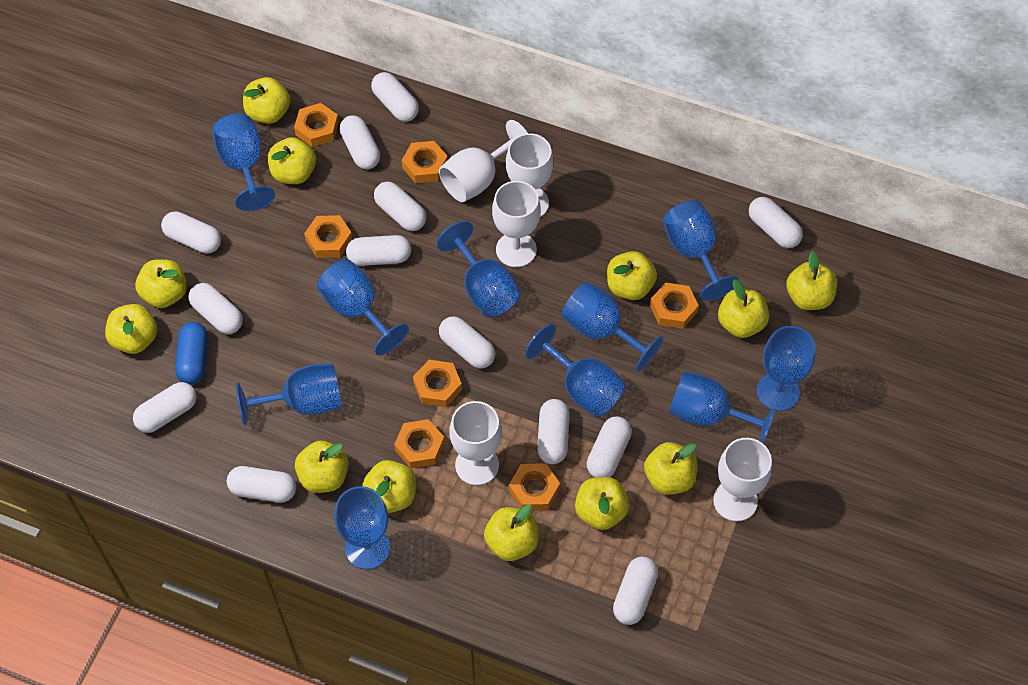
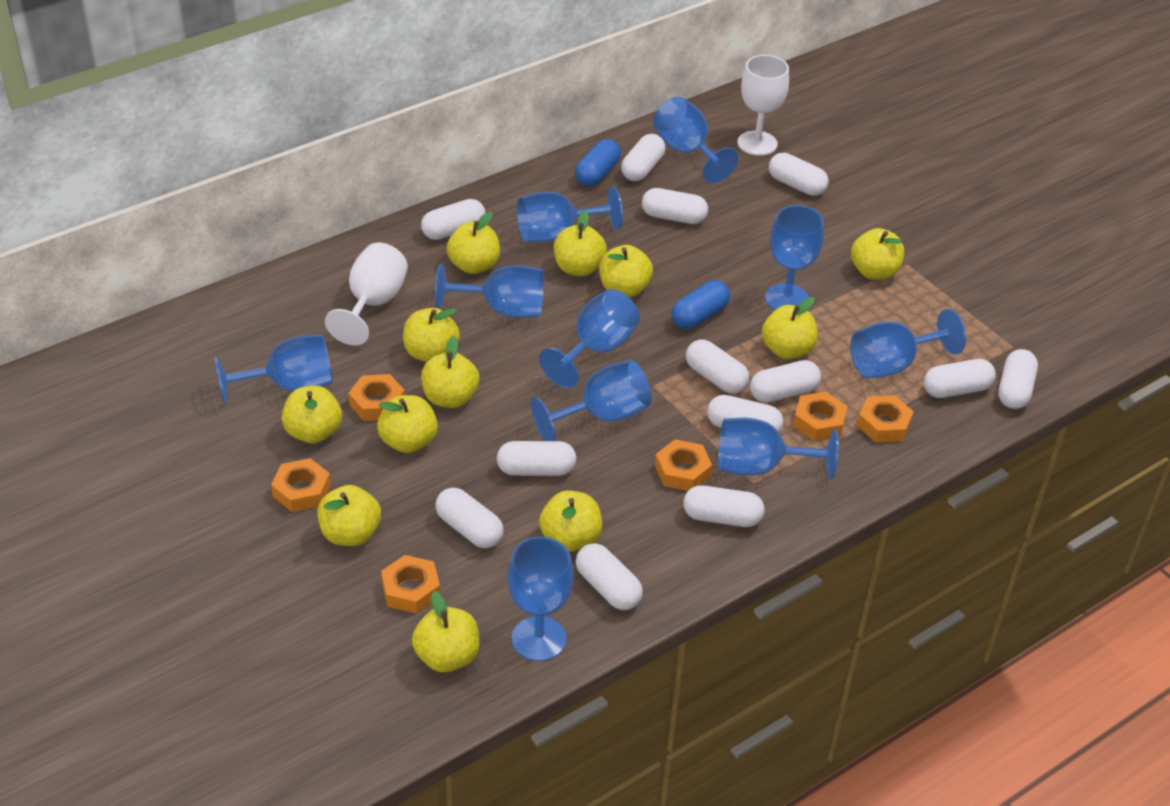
blue capsule: 1 -> 2
orange nut: 7 -> 6
white goblet: 5 -> 2

